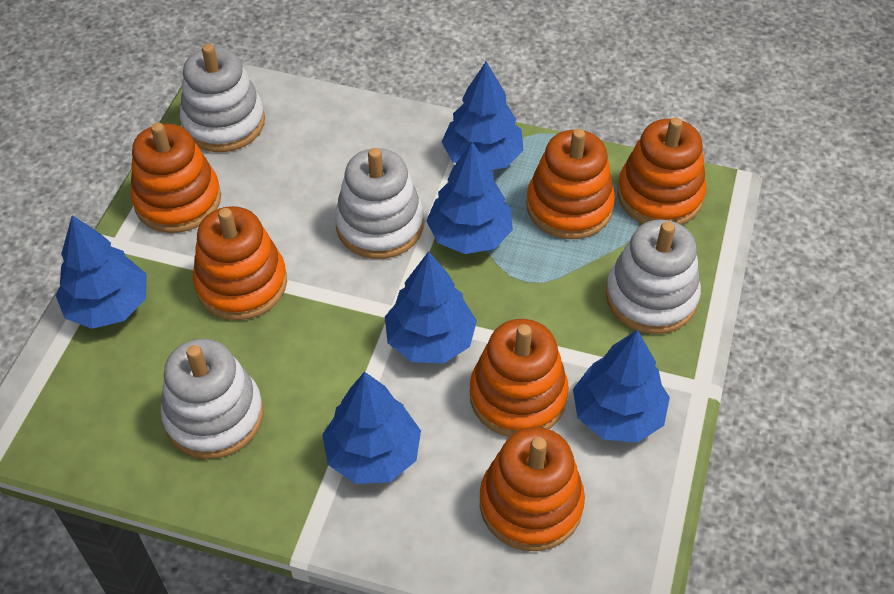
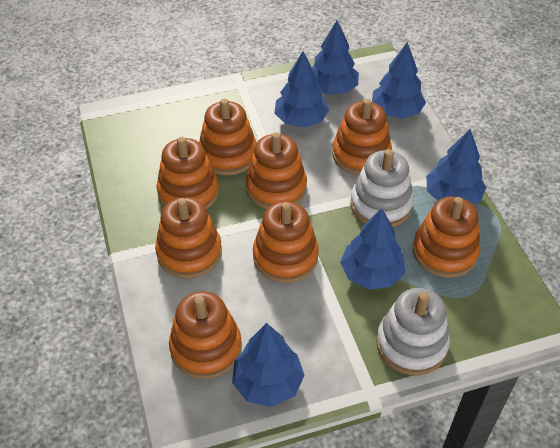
orange stacking toy: 6 -> 8
white stacking toy: 4 -> 2

